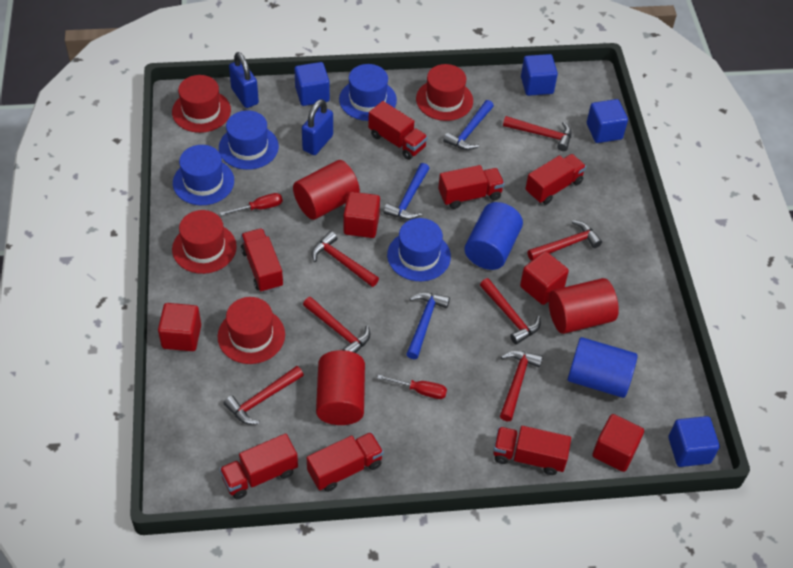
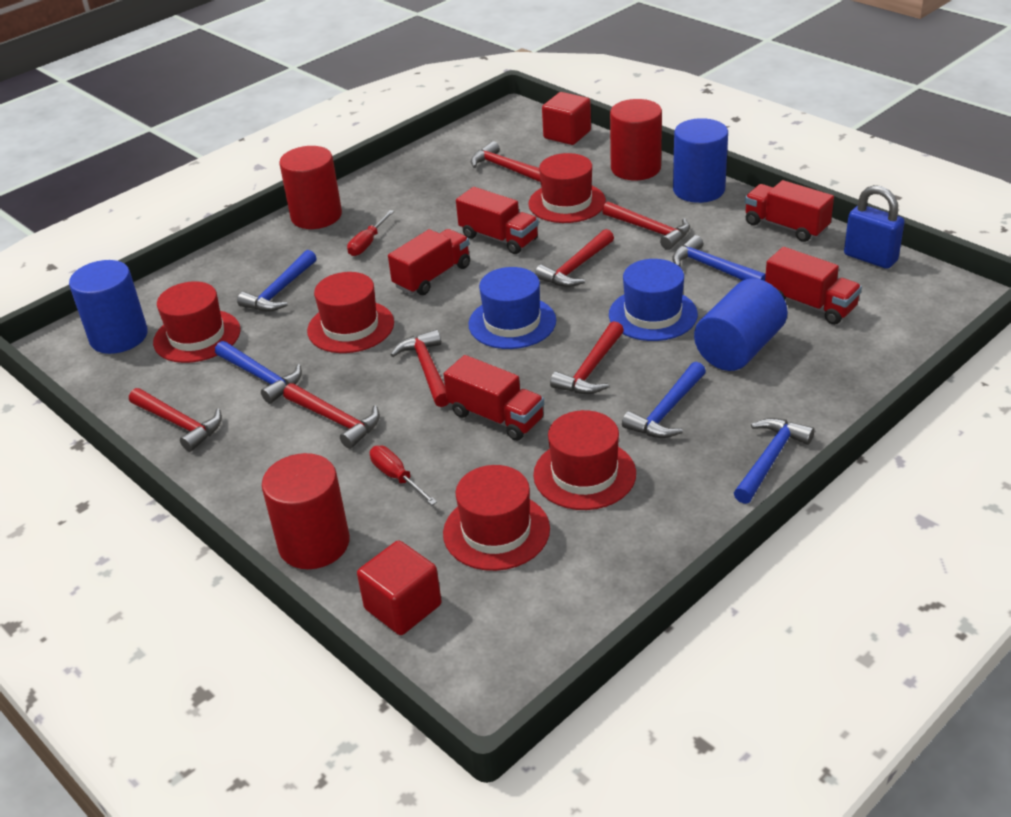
blue cube: 4 -> 0
blue cylinder: 2 -> 3
blue hammer: 3 -> 5
blue hat: 4 -> 2
blue padlock: 2 -> 1
red cube: 4 -> 2
red hat: 4 -> 5
red truck: 7 -> 5

